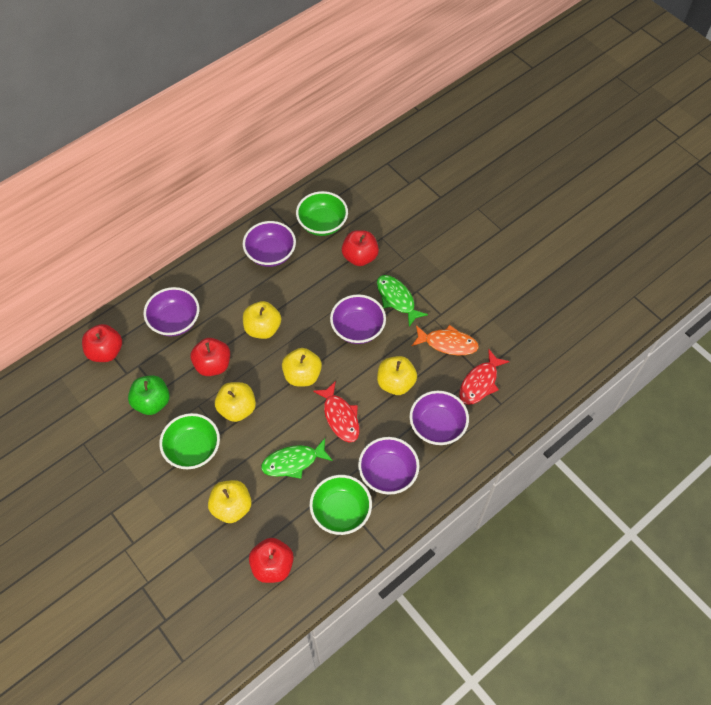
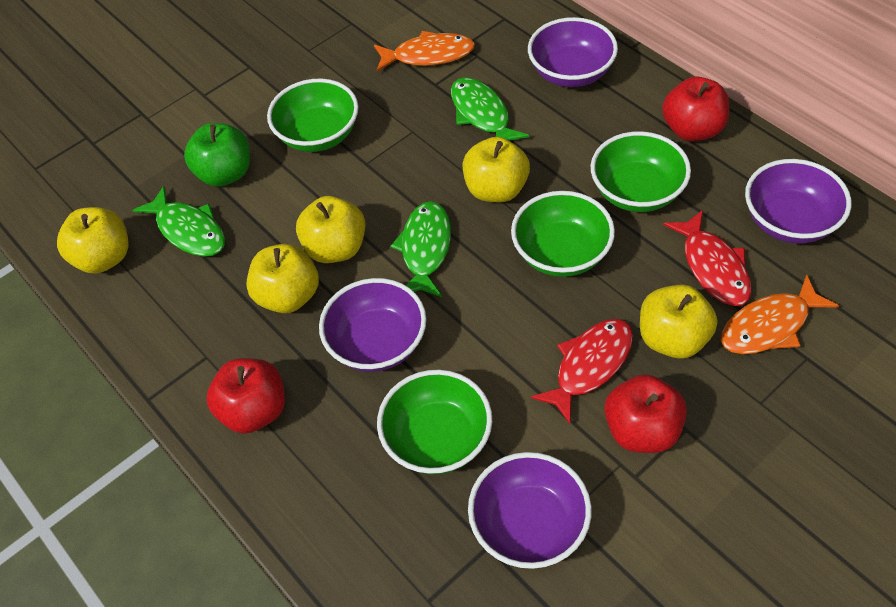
green bowl: 3 -> 4
green fish: 2 -> 3
orange fish: 1 -> 2
purple bowl: 5 -> 4
red apple: 4 -> 3

